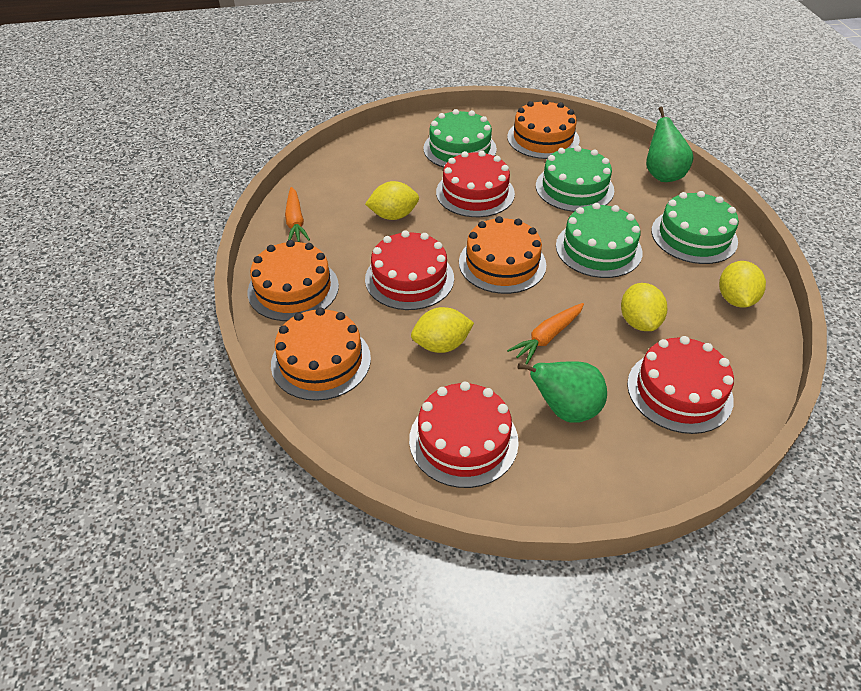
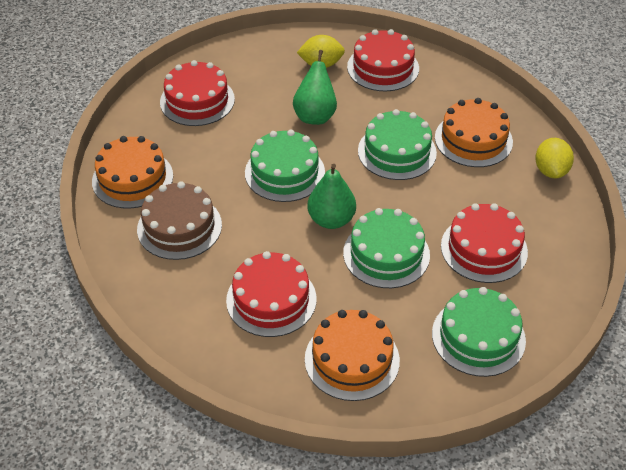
brown cake: 0 -> 1
orange cake: 4 -> 3
orange carrot: 2 -> 0
yellow lemon: 4 -> 2

